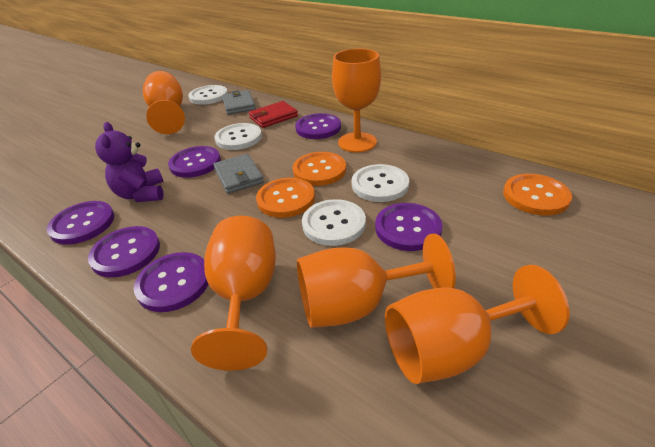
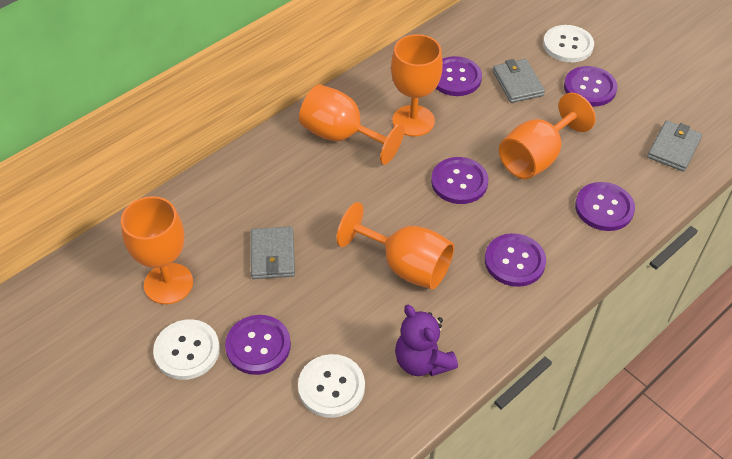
grey wallet: 2 -> 3
orange button: 3 -> 0
red wallet: 1 -> 0
white button: 4 -> 3

